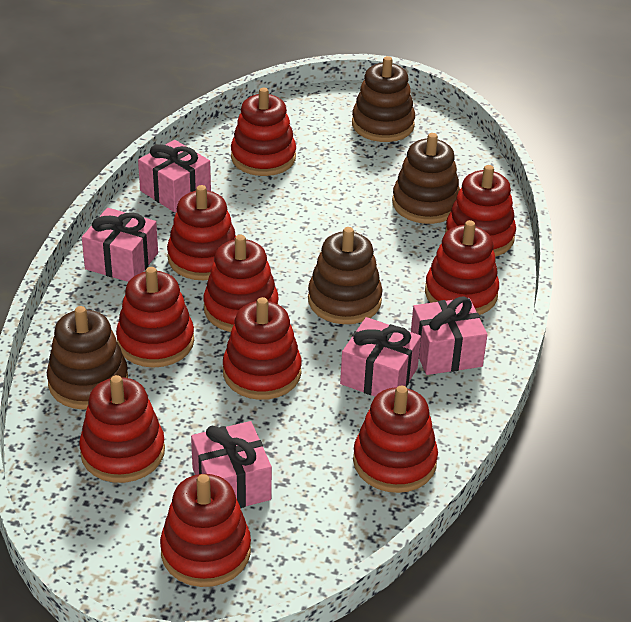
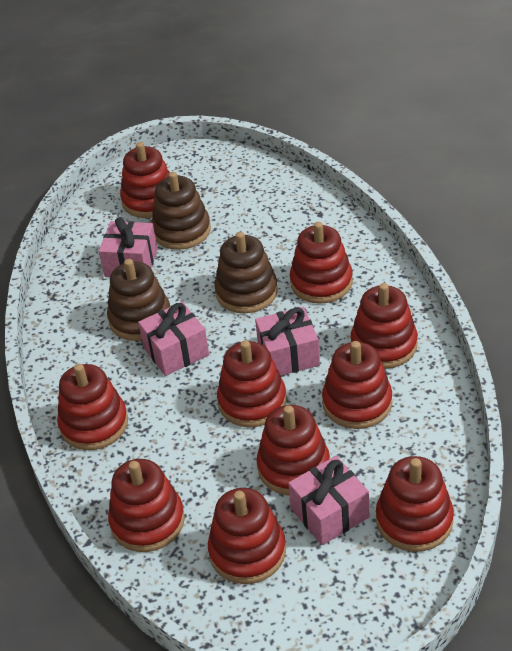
brown stacking toy: 4 -> 3
pink gift: 5 -> 4

